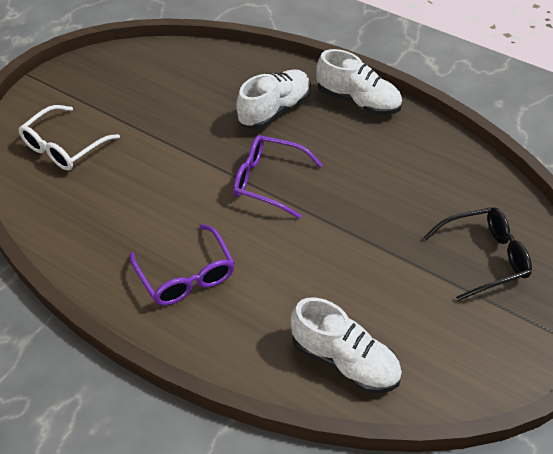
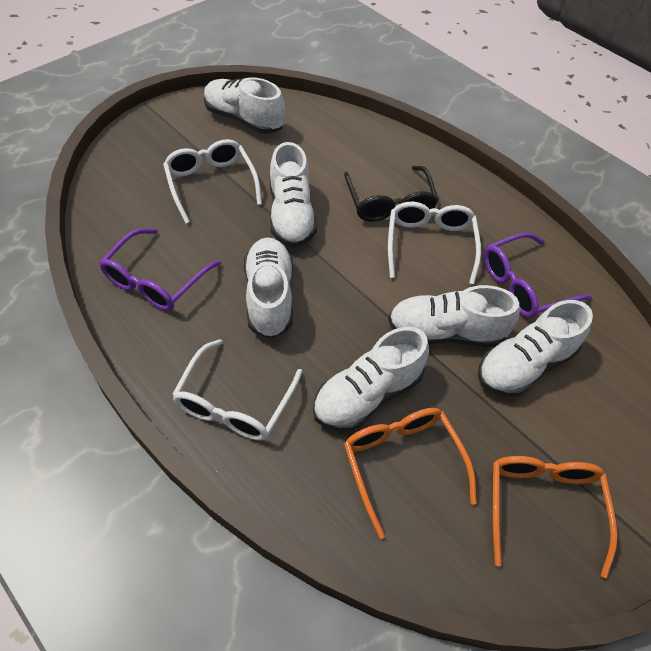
orange glasses: 0 -> 2
white glasses: 1 -> 3
white shoe: 3 -> 6

